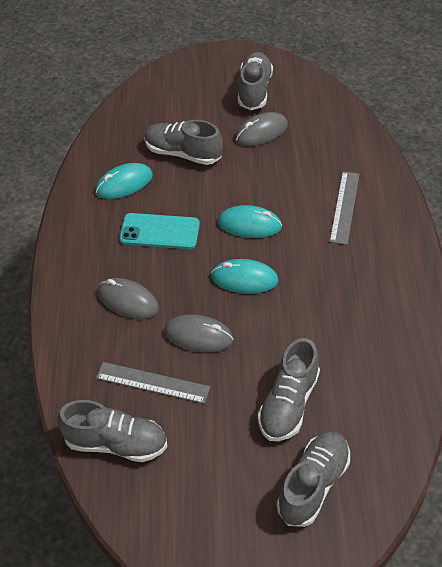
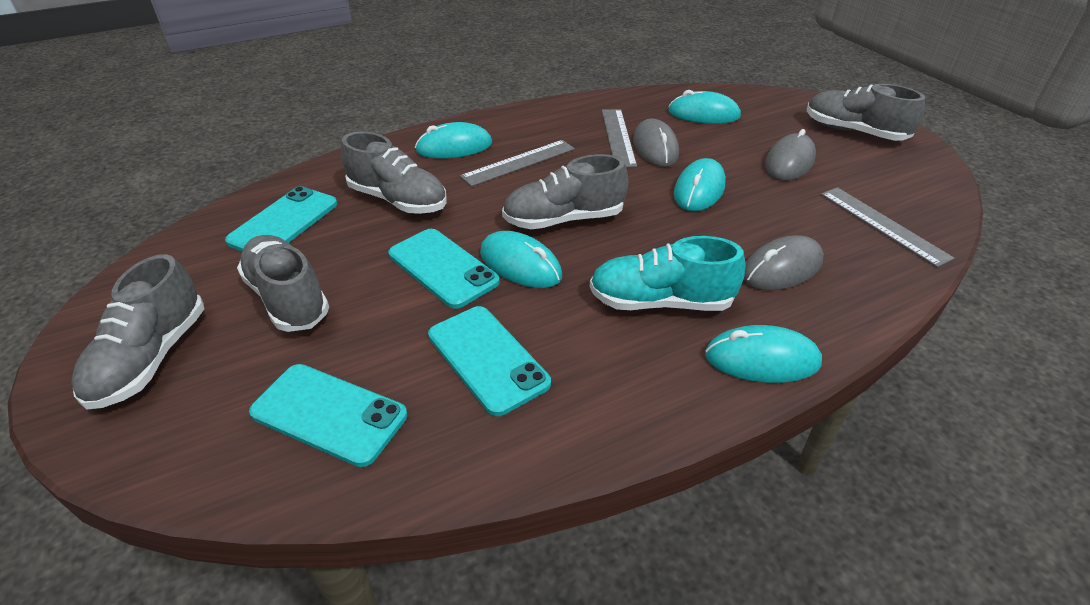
grey ruler: 2 -> 3
turquoise mouse: 3 -> 5
turquoise phone: 1 -> 4
turquoise shoe: 0 -> 1

